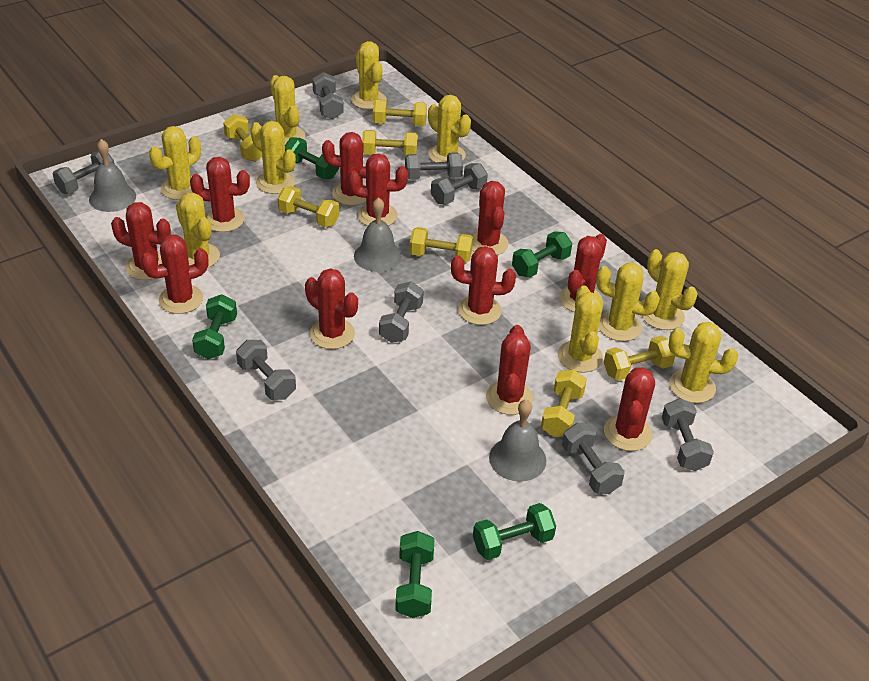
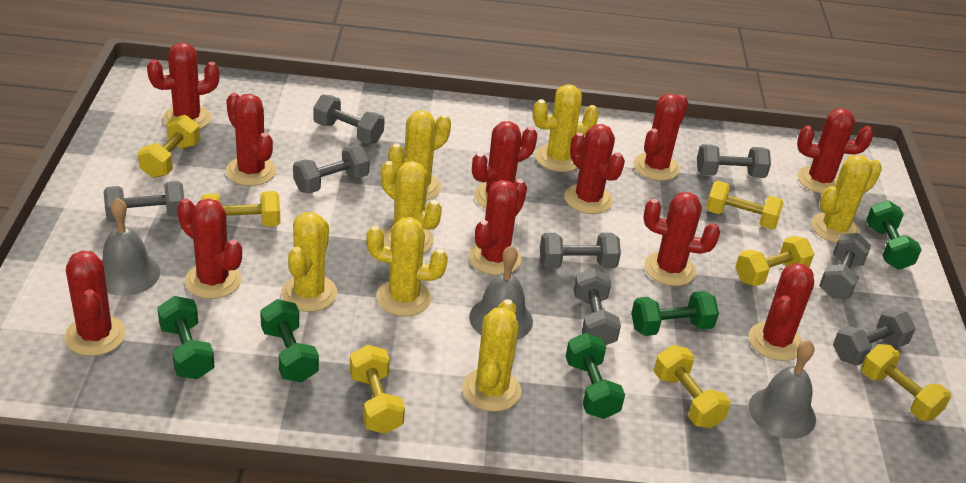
yellow cactus: 10 -> 7

